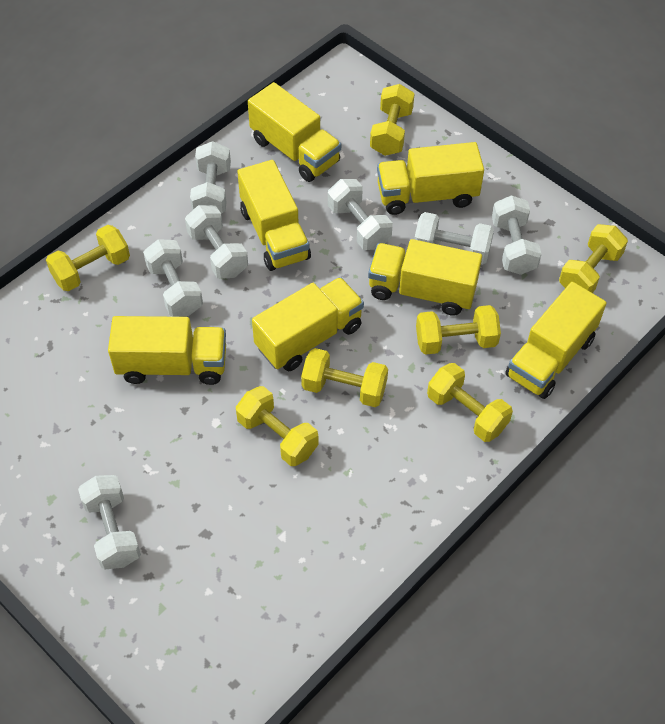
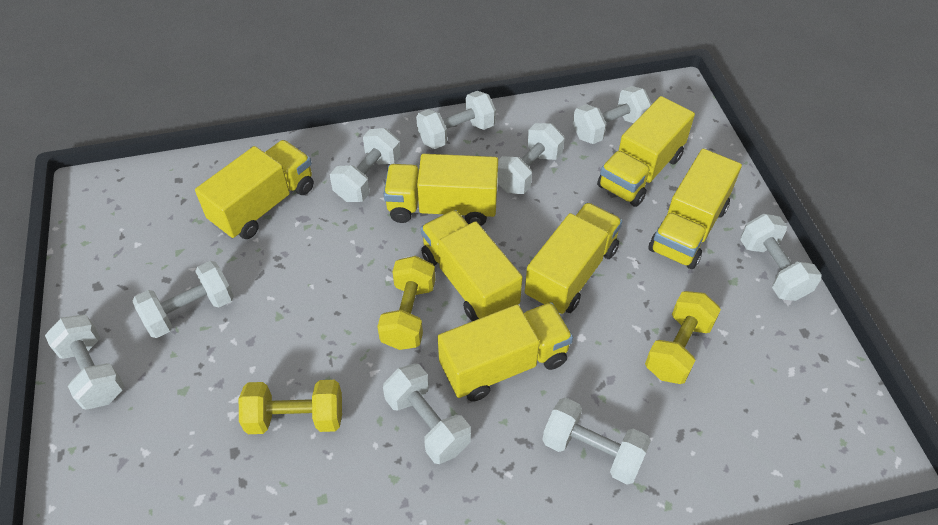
white dumbbell: 7 -> 9
yellow dumbbell: 7 -> 3

